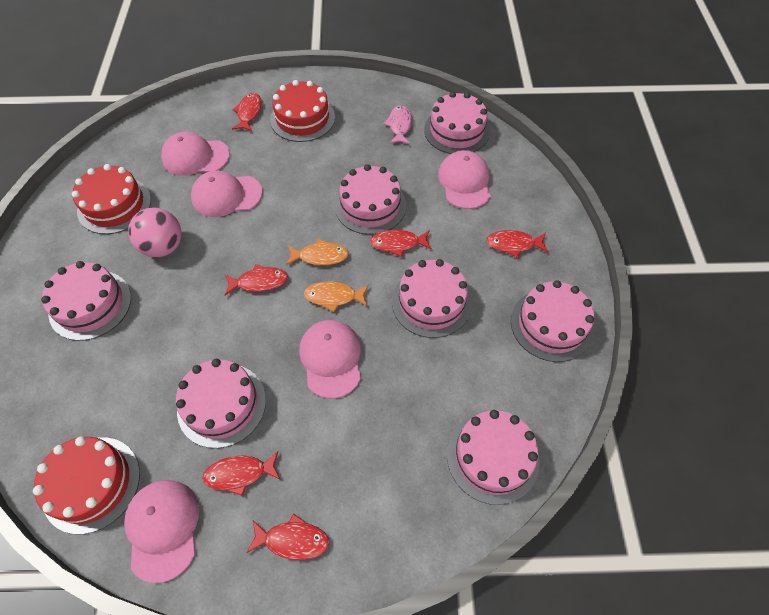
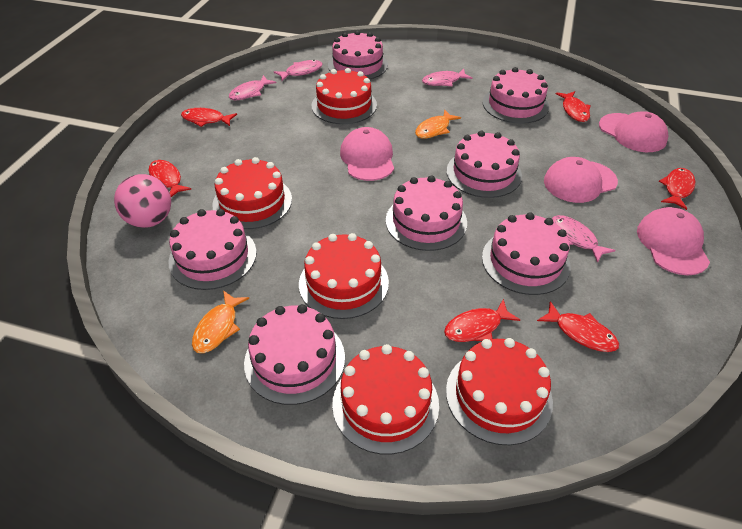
pink cap: 5 -> 4
pink fish: 1 -> 4
red cake: 3 -> 5

